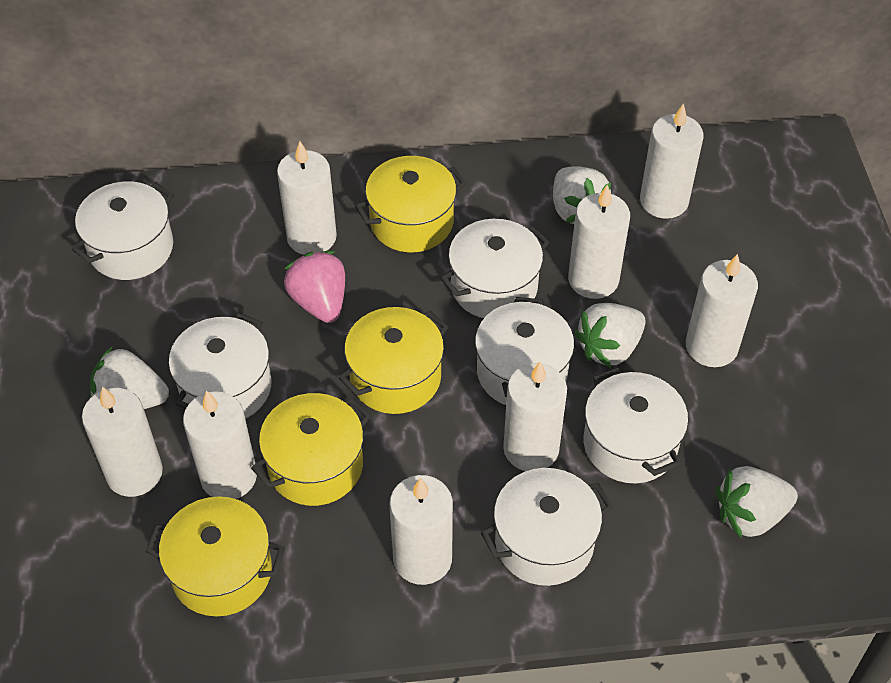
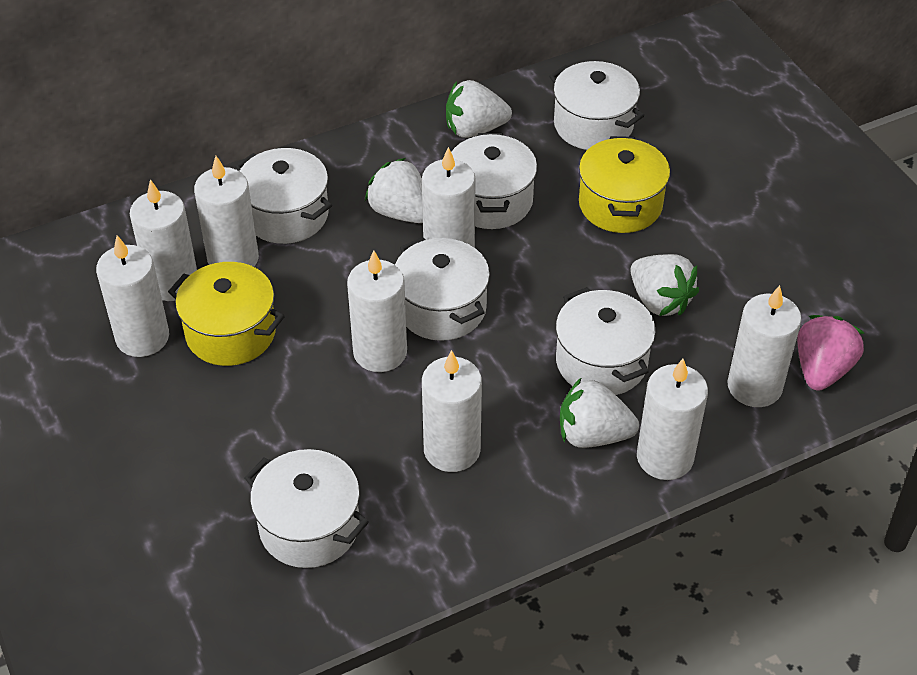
yellow pot: 4 -> 2

